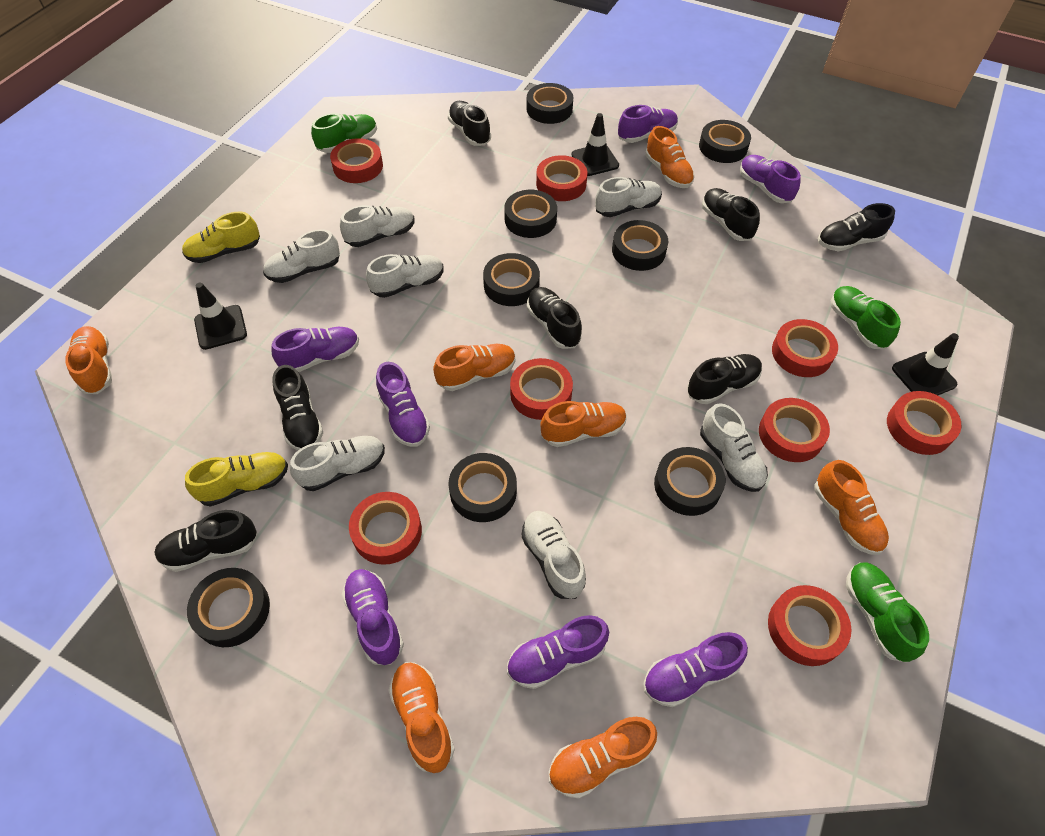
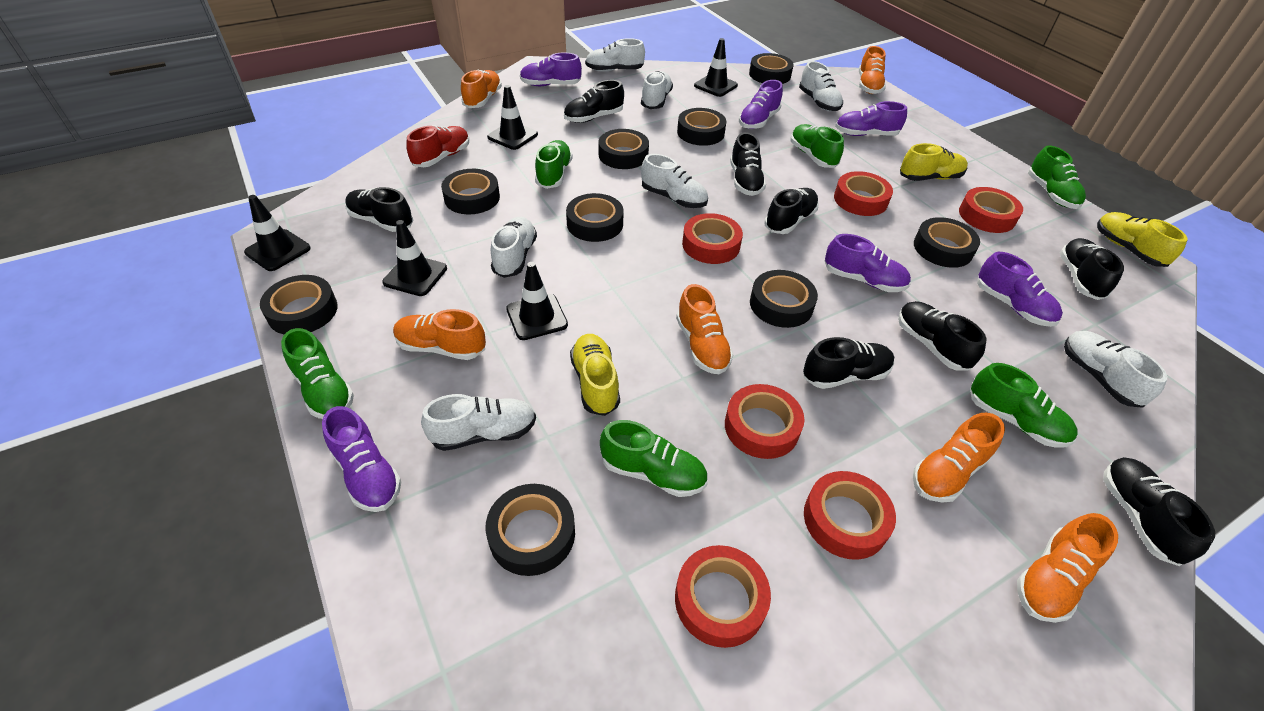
black shoe: 7 -> 8
black tape: 8 -> 9
black traffic cone: 3 -> 5
green shoe: 3 -> 6
orange shoe: 7 -> 6
purple shoe: 7 -> 6
red shoe: 0 -> 1
red tape: 8 -> 6
yellow shoe: 2 -> 3

